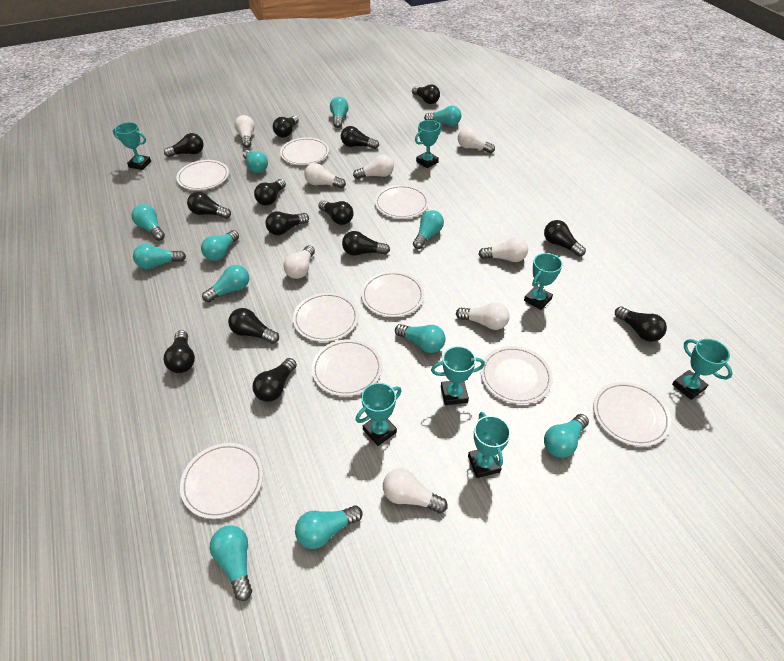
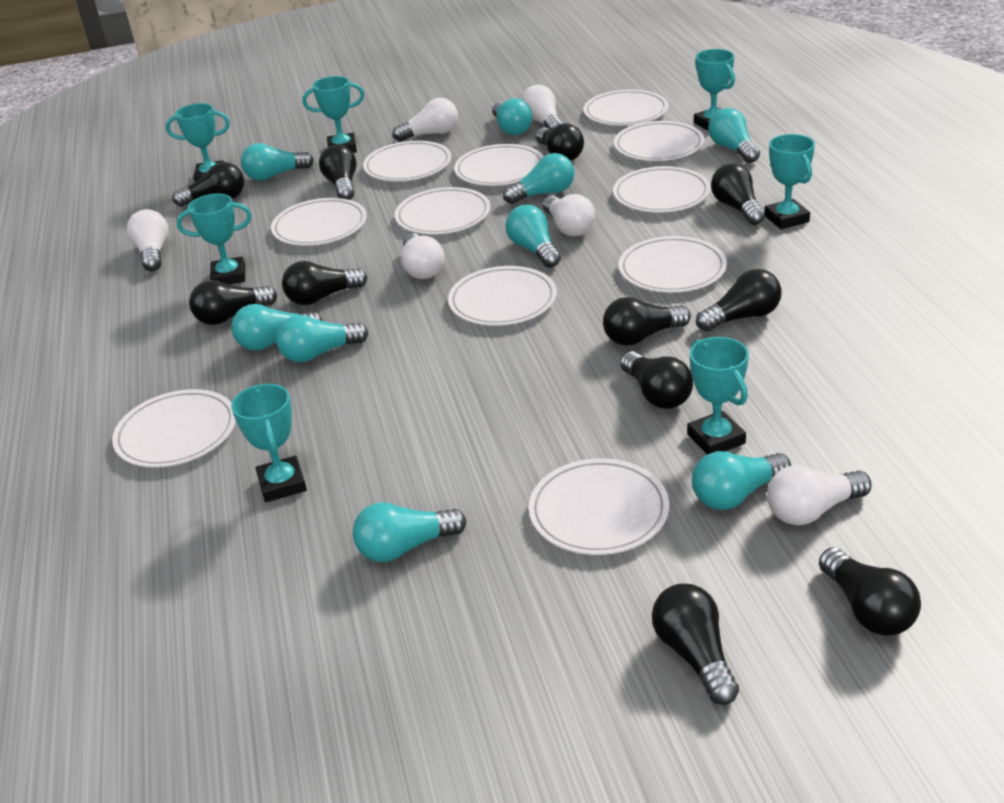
black light bulb: 14 -> 11
turquoise light bulb: 12 -> 9
white light bulb: 8 -> 6
white plate: 9 -> 11

